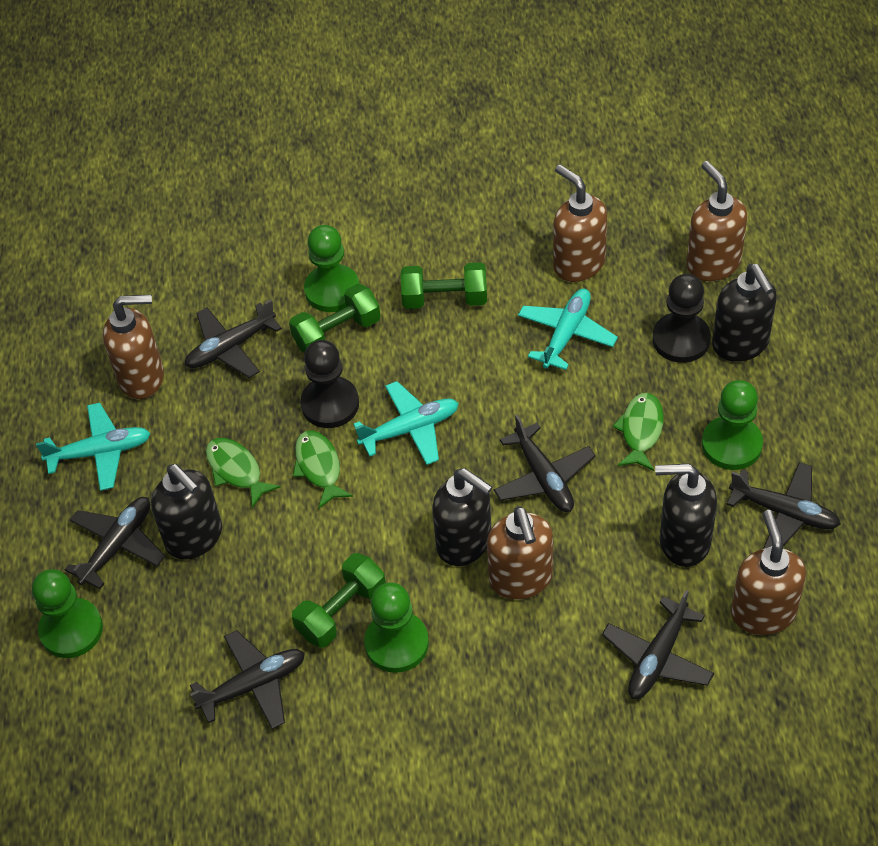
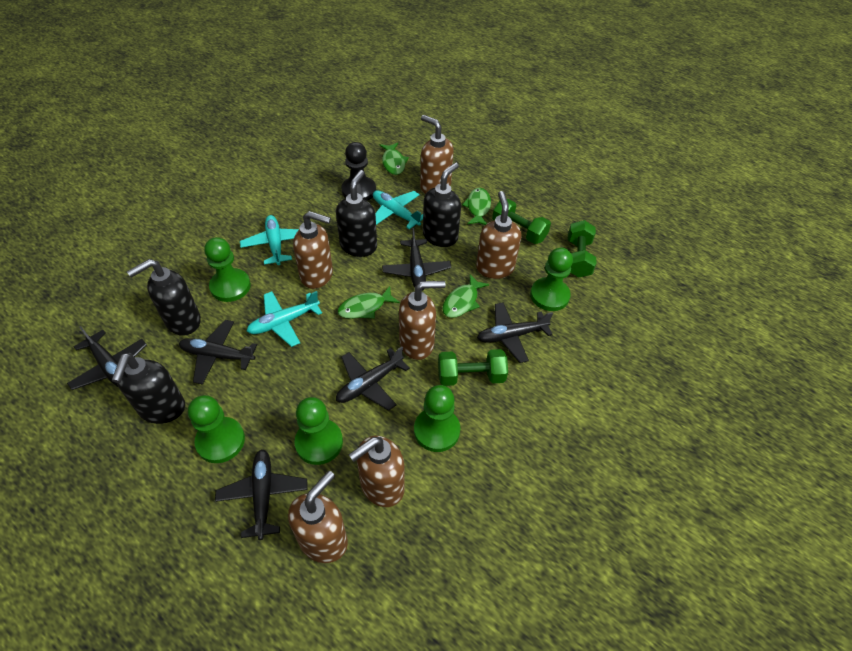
black pawn: 2 -> 1
brown soap dispenser: 5 -> 6
green fish: 3 -> 4
green pawn: 4 -> 5

